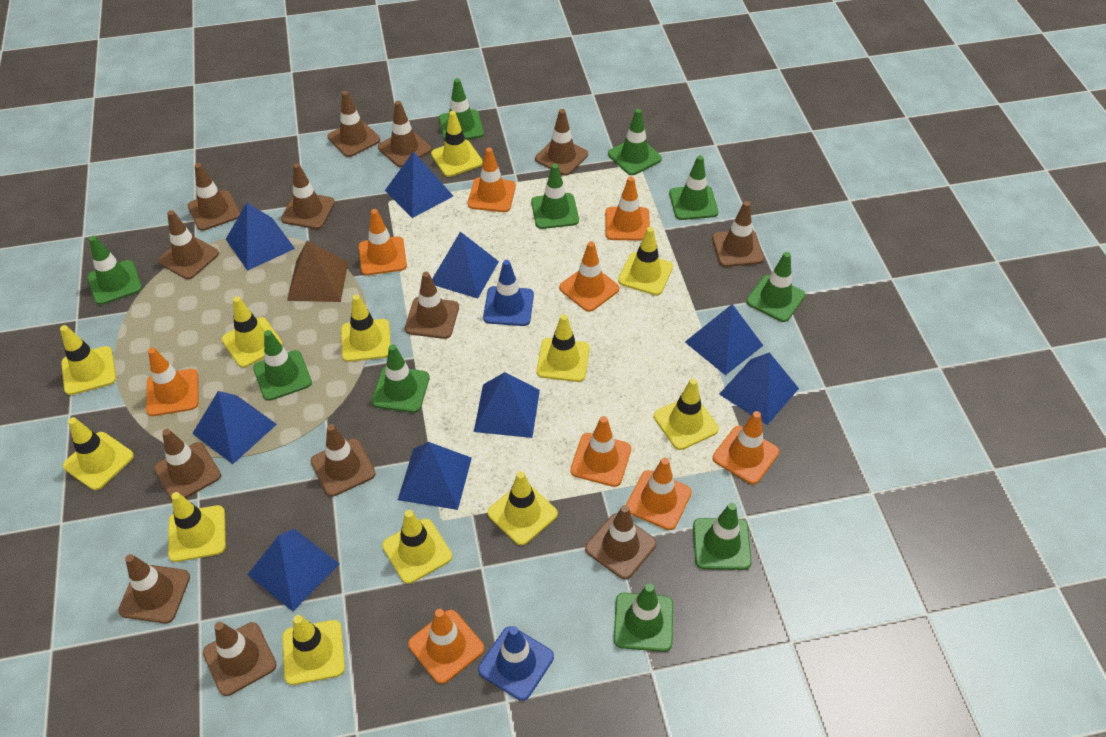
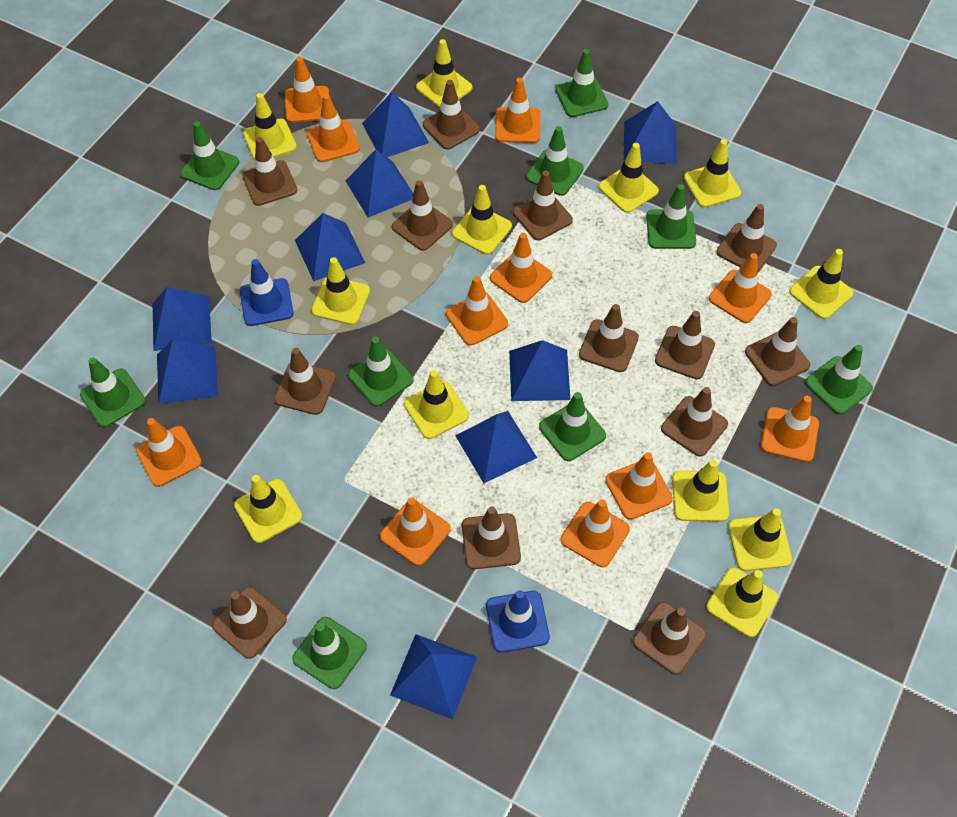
brown pyramid: 1 -> 0
green traffic cone: 10 -> 9
orange traffic cone: 9 -> 11

